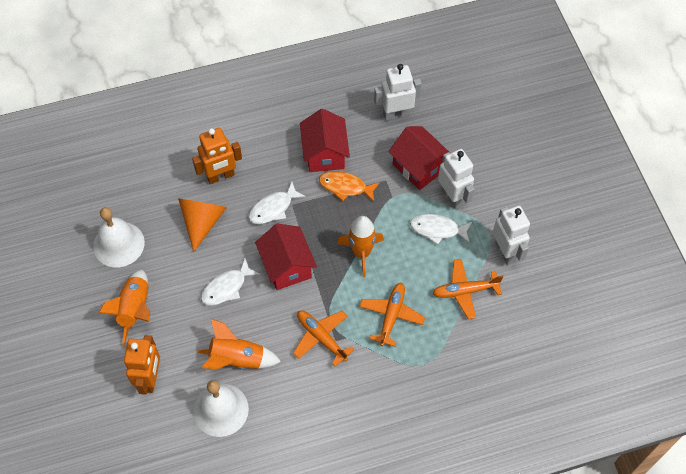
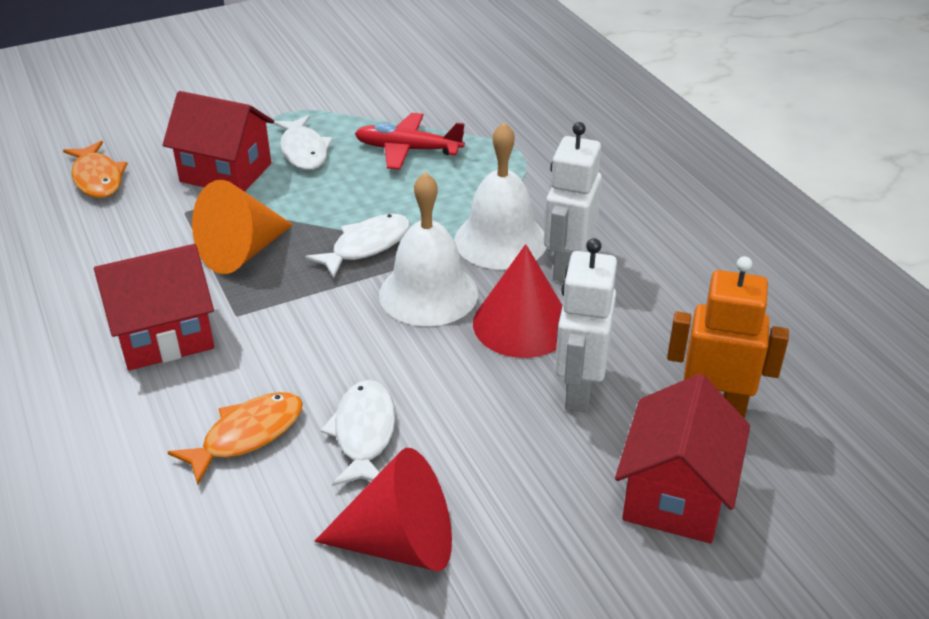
orange fish: 1 -> 2
orange plane: 3 -> 0
orange robot: 2 -> 1
orange rocket: 3 -> 0
red cone: 0 -> 2
red plane: 0 -> 1
white robot: 3 -> 2

